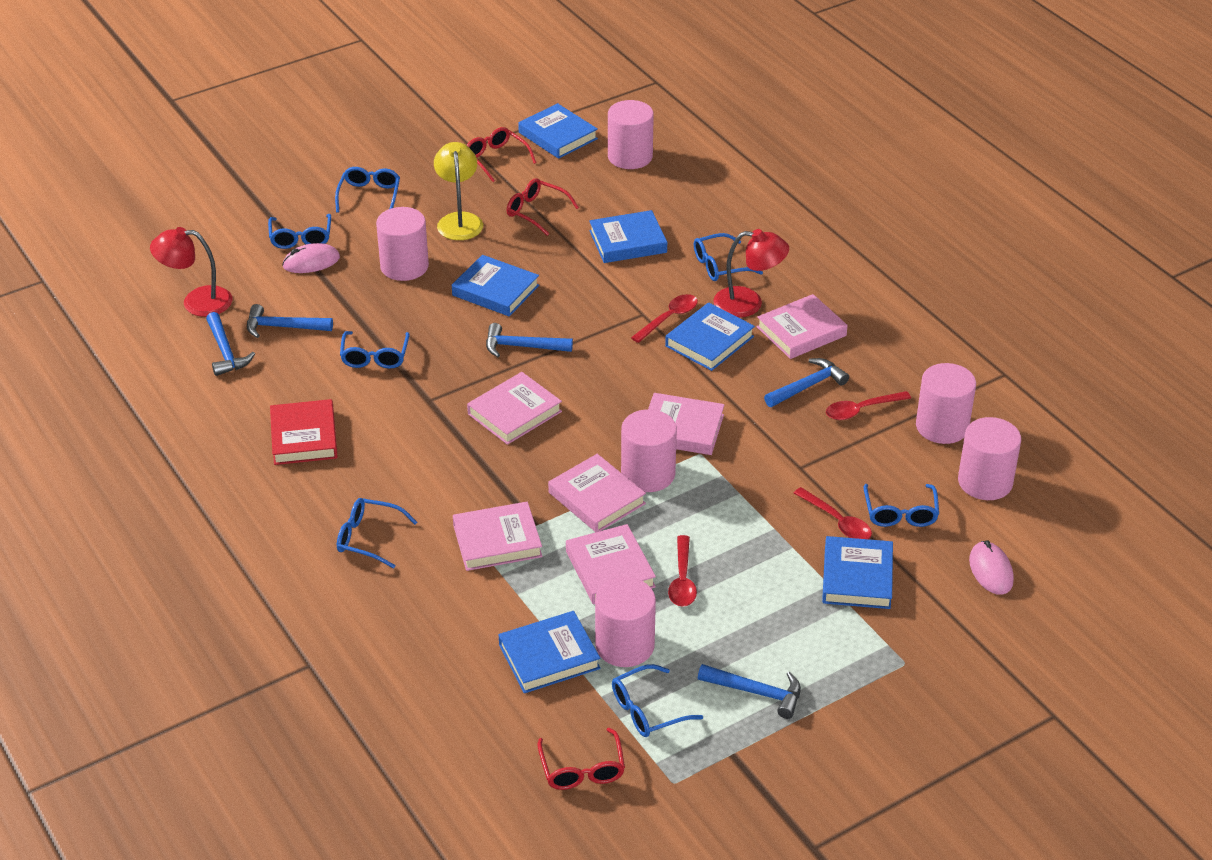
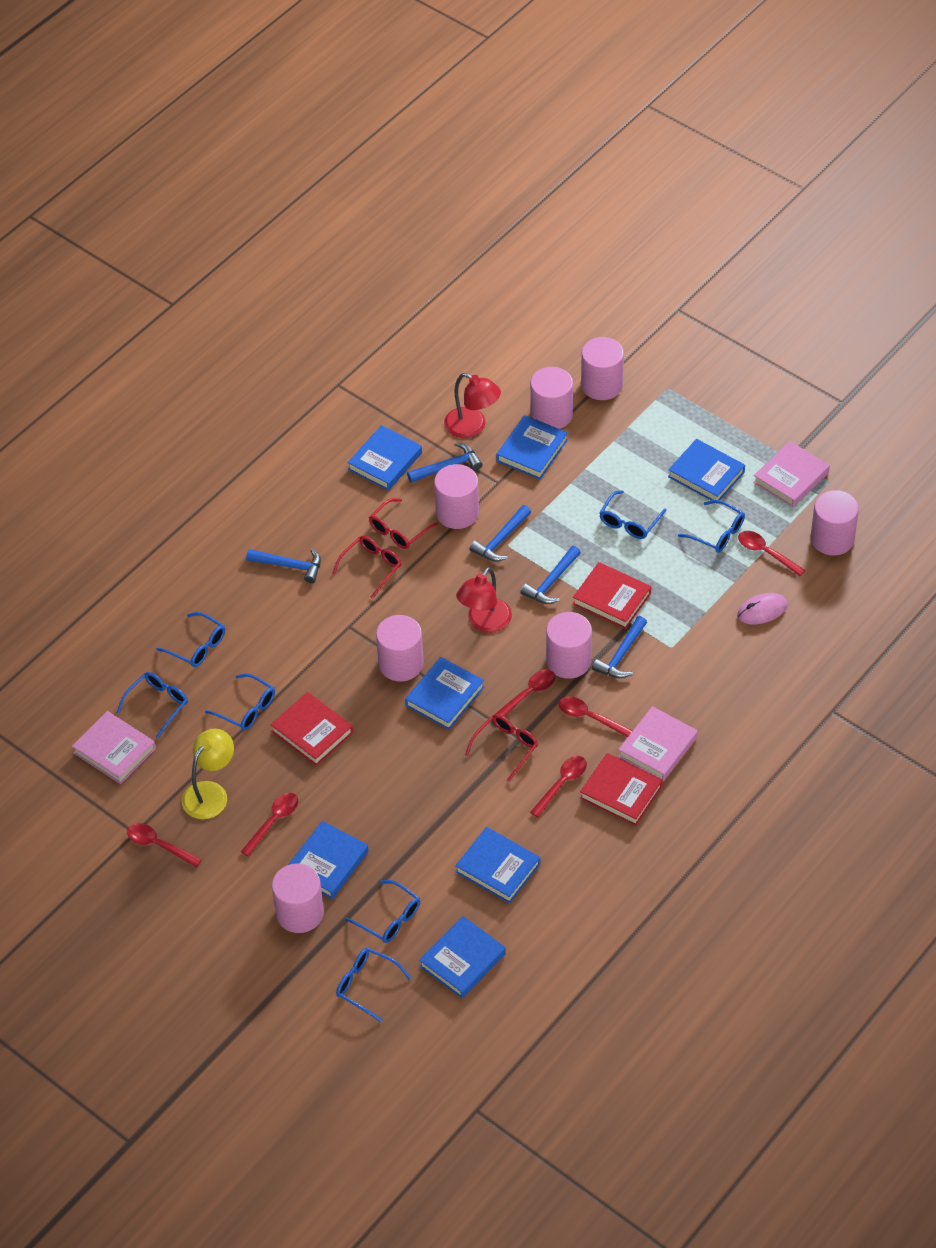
blue book: 6 -> 7
pink book: 6 -> 3
pink cylinder: 6 -> 7
pink mouse: 2 -> 1
red book: 1 -> 3
red spoon: 4 -> 6

